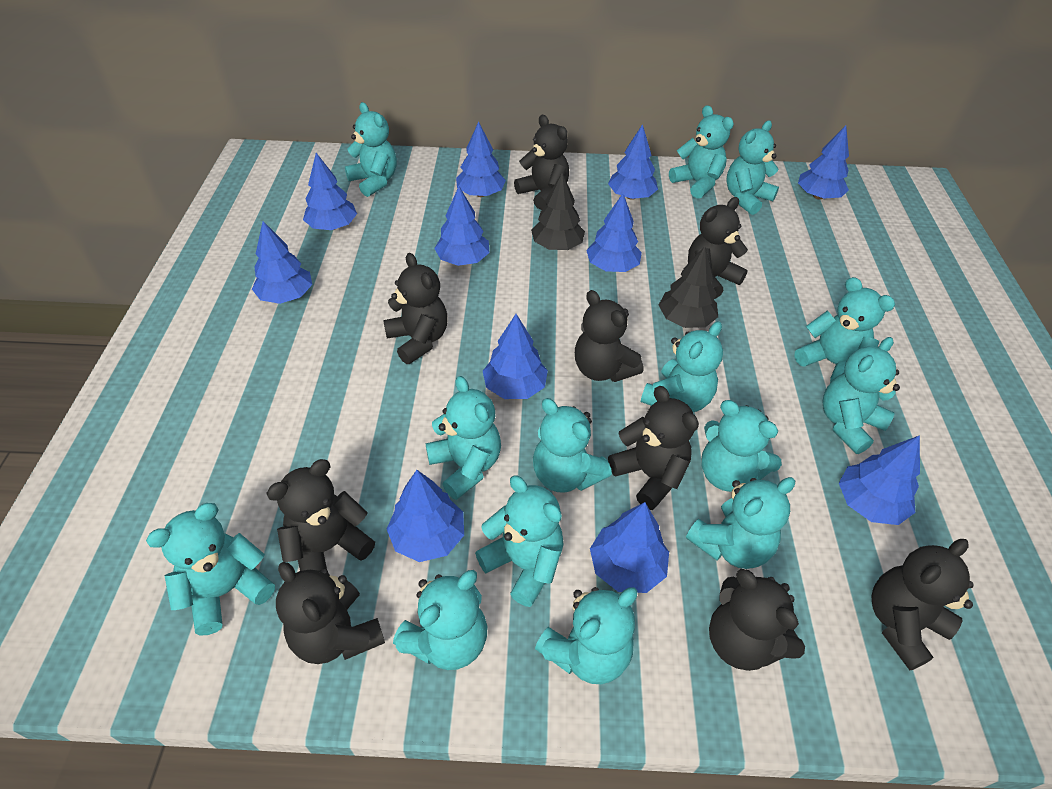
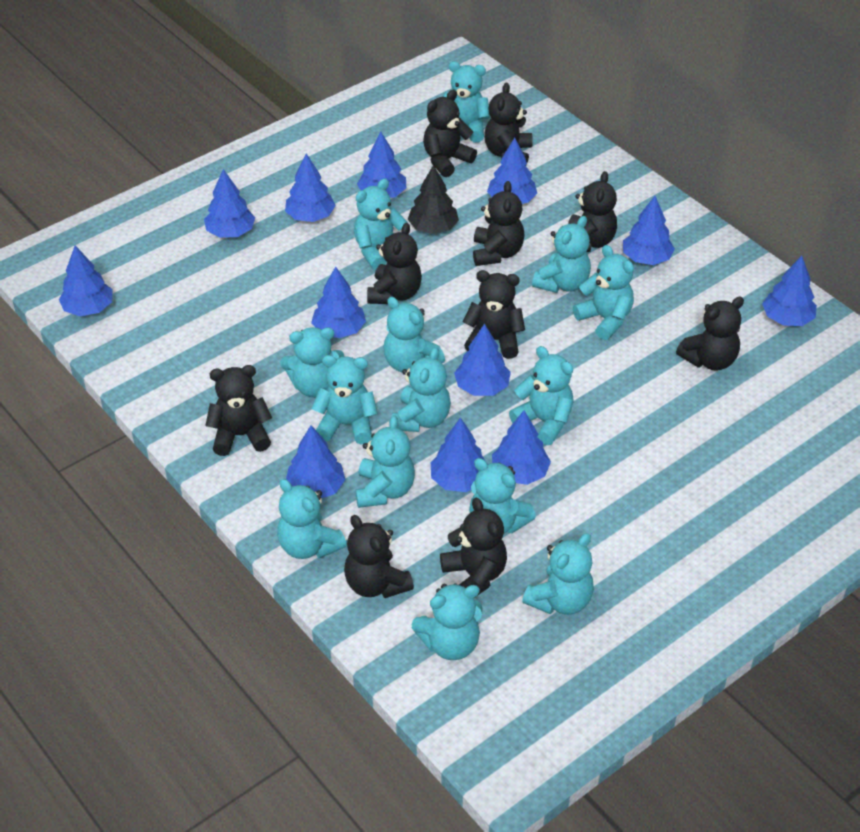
black teddy bear: 9 -> 10
black tree: 2 -> 1
blue tree: 11 -> 12

